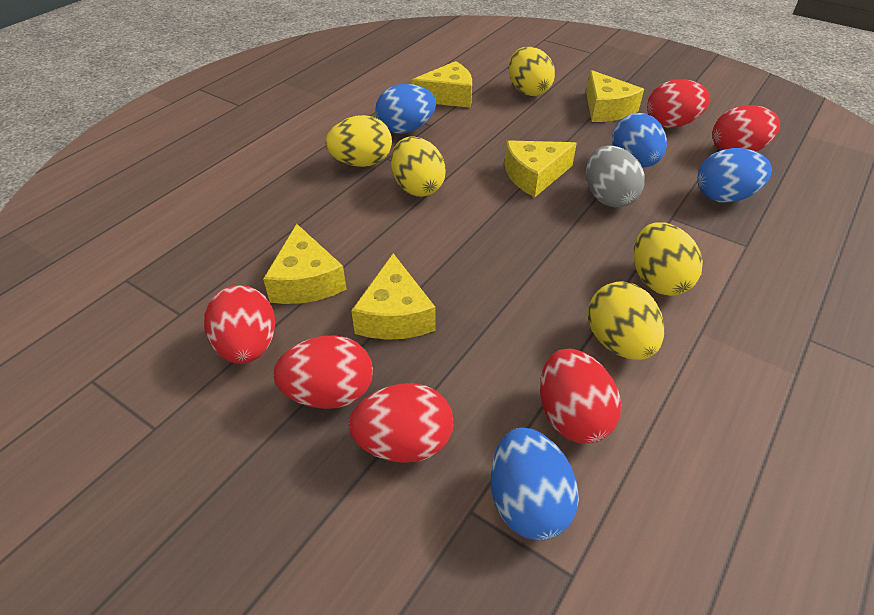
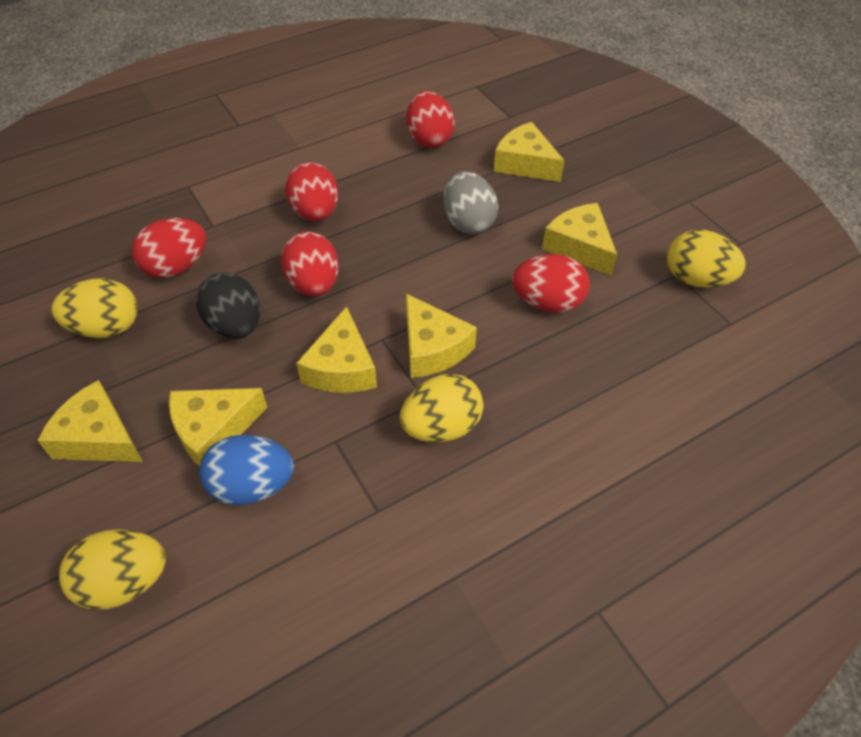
black egg: 0 -> 1
blue egg: 4 -> 1
red egg: 6 -> 5
yellow cheese: 5 -> 6
yellow egg: 5 -> 4

